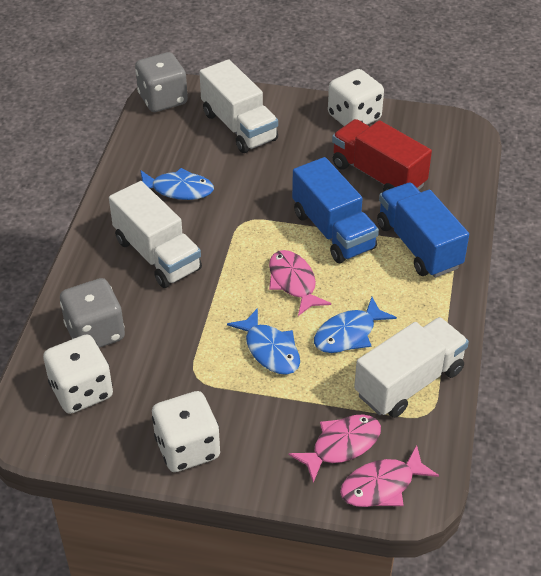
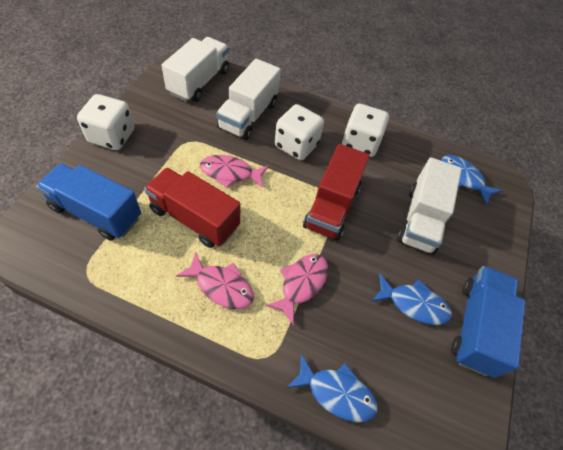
grey dice: 2 -> 0
red truck: 1 -> 2

